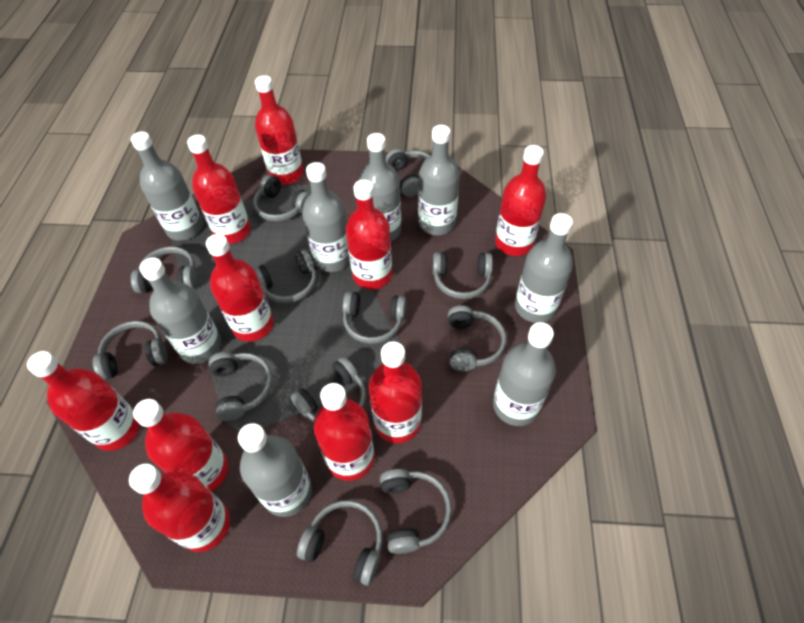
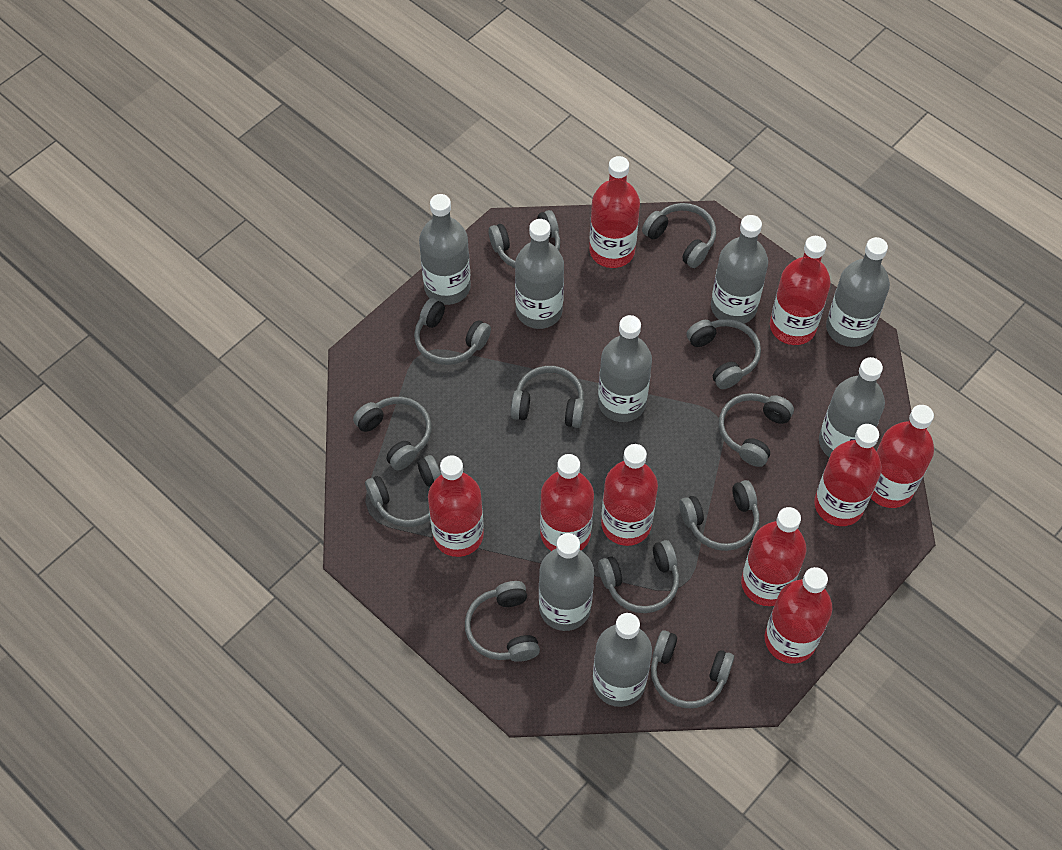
red bottle: 10 -> 9

